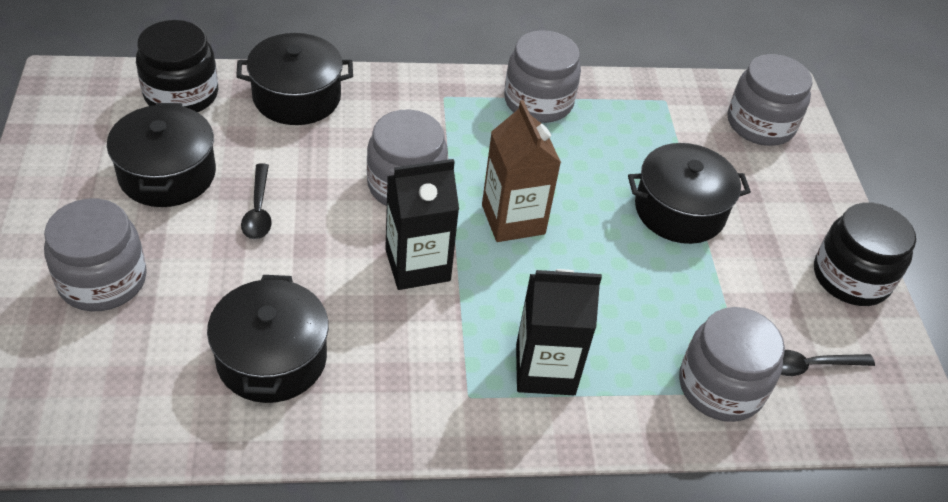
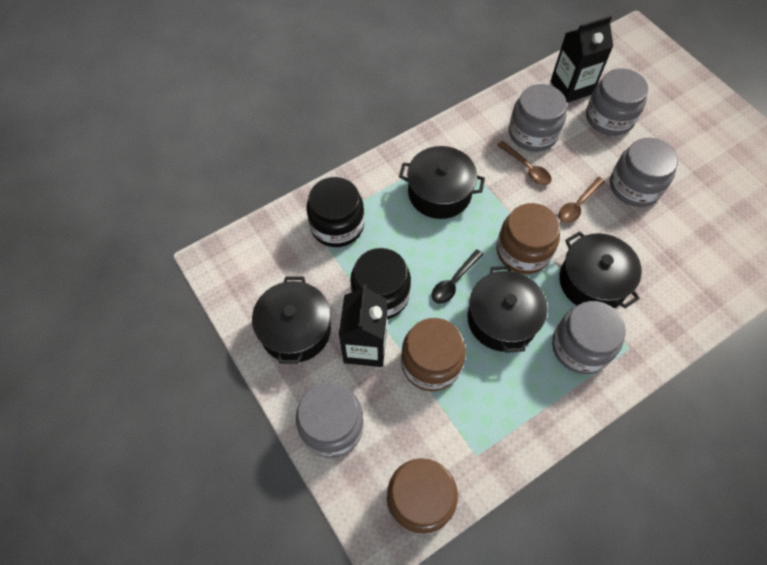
black spoon: 2 -> 1
brown carton: 1 -> 0
brown jar: 0 -> 3
brown spoon: 0 -> 2

